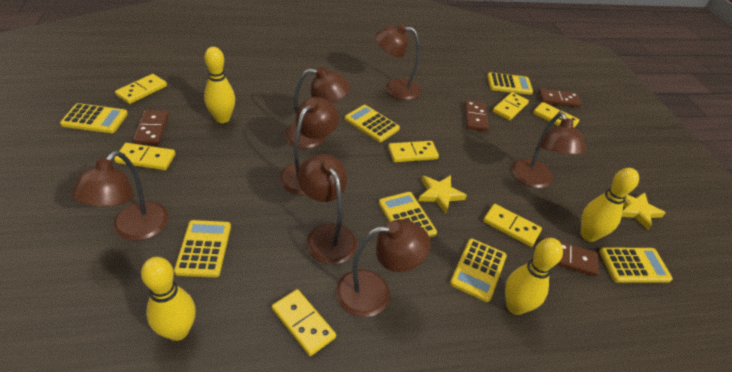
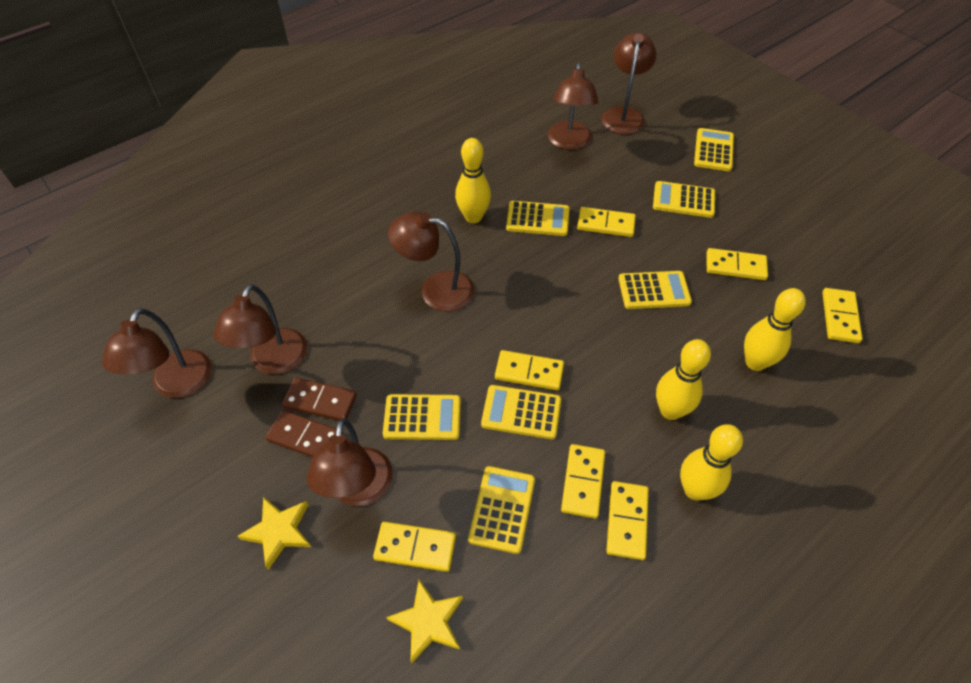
brown domino: 4 -> 2
brown lamp: 7 -> 6

